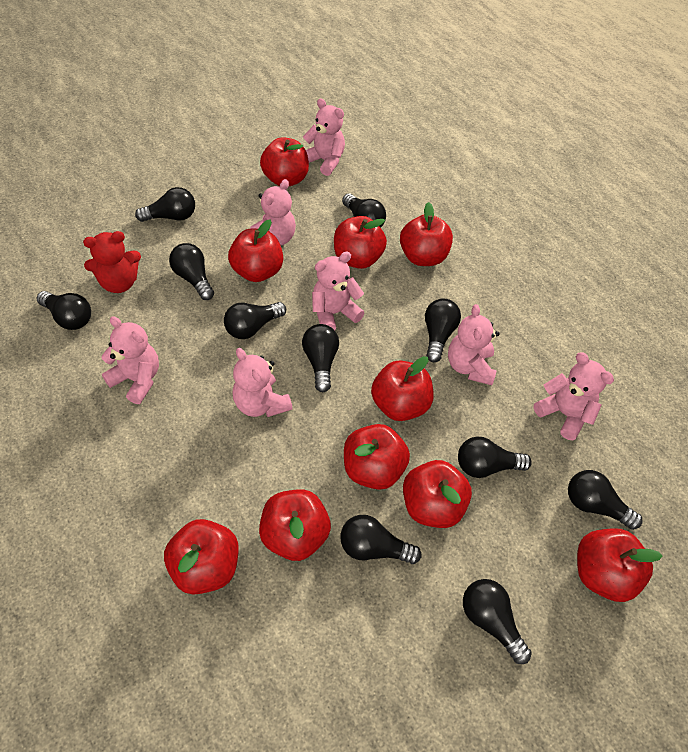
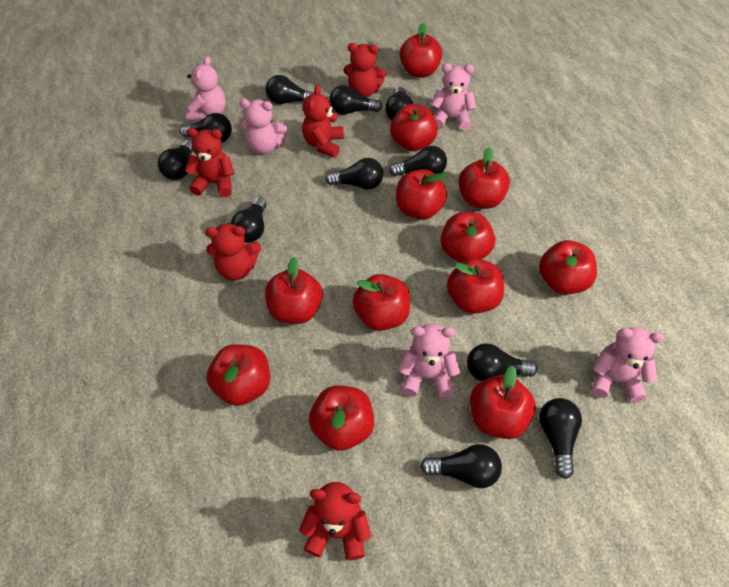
pink teddy bear: 7 -> 5
red apple: 10 -> 12
red teddy bear: 1 -> 5

